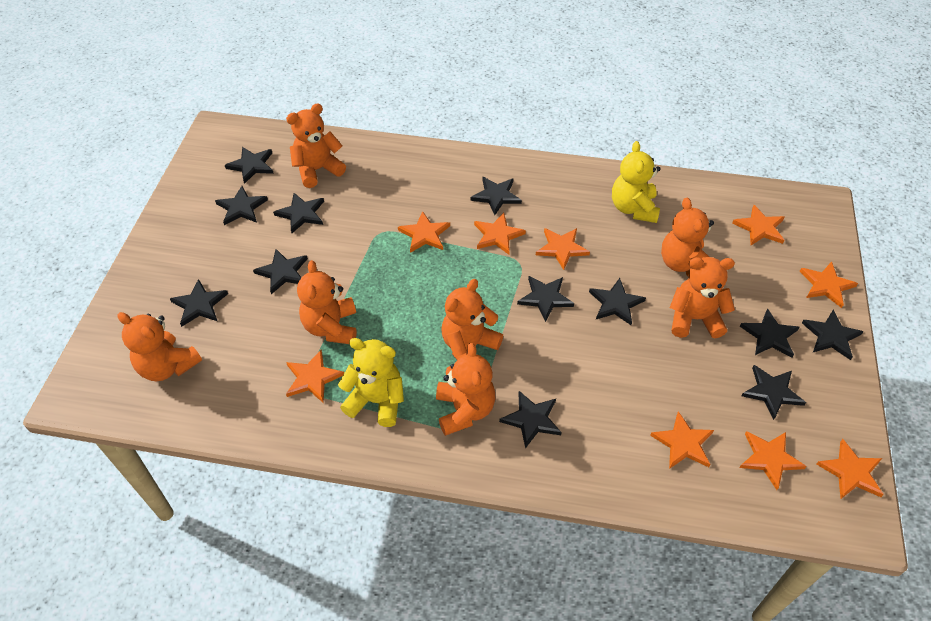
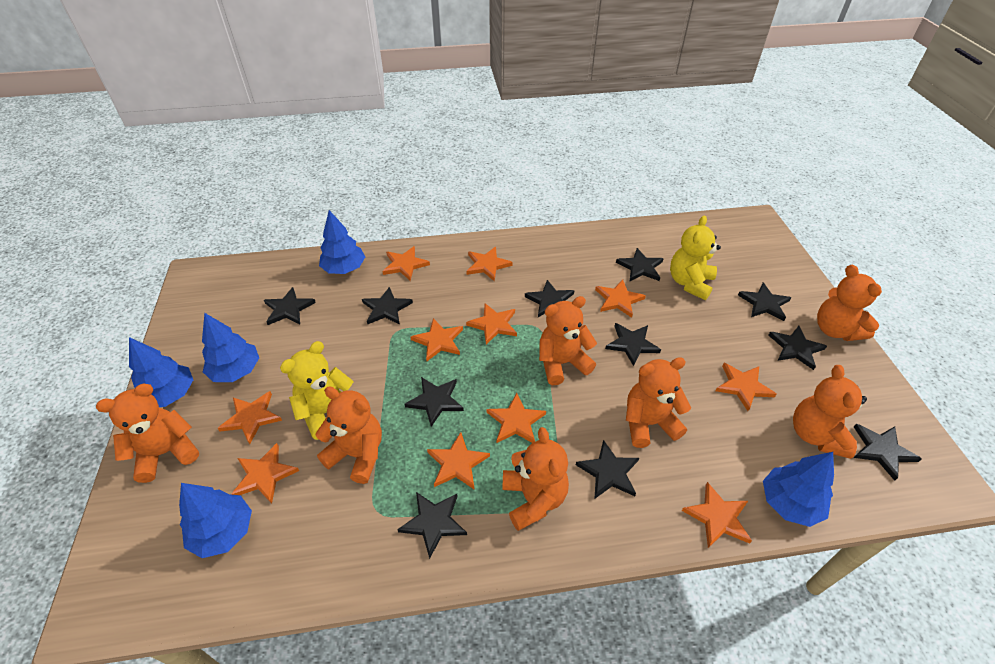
black star: 12 -> 11
blue tree: 0 -> 5
orange star: 9 -> 11

